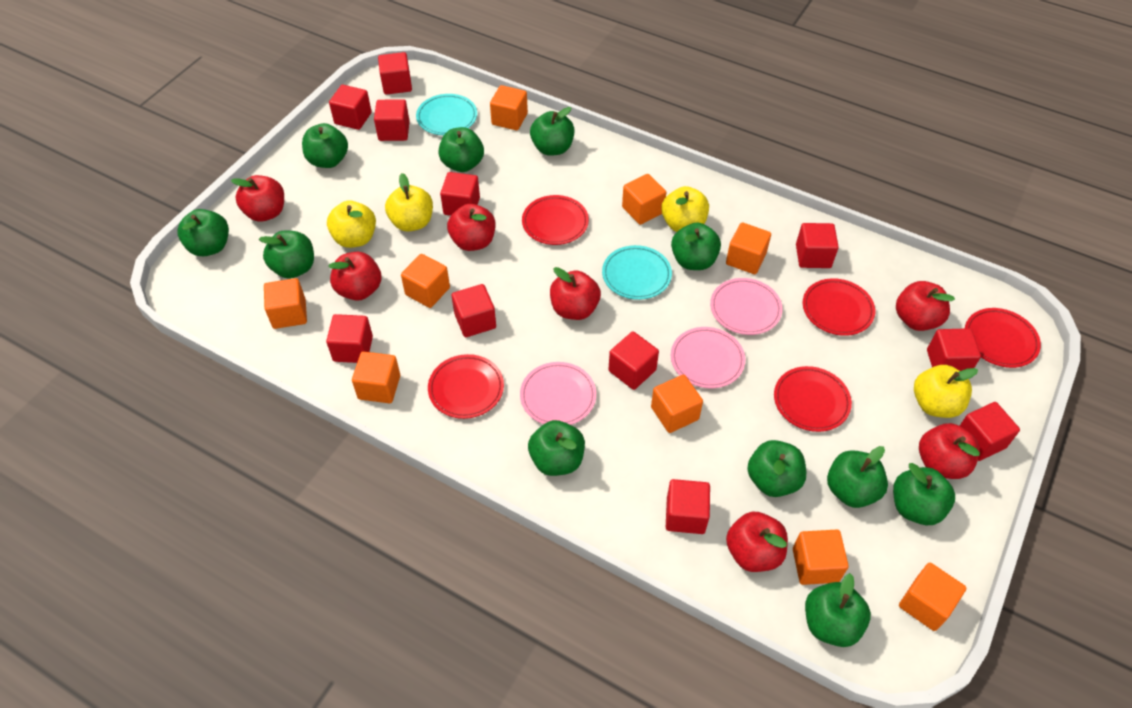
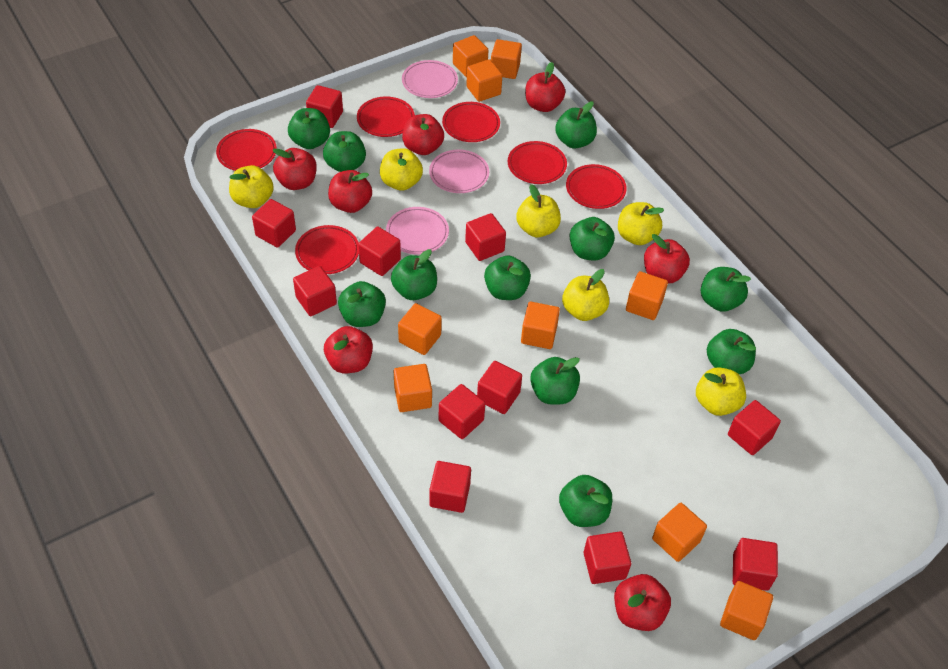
red plate: 5 -> 6
turquoise plate: 2 -> 0
yellow apple: 4 -> 6

